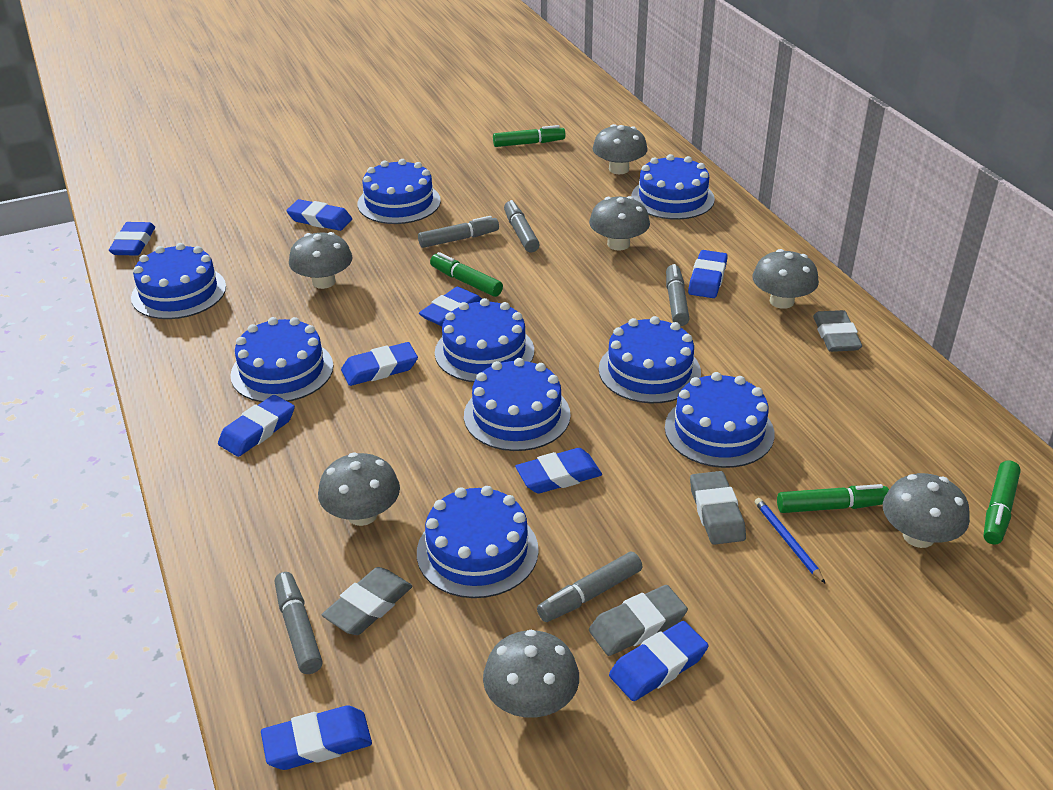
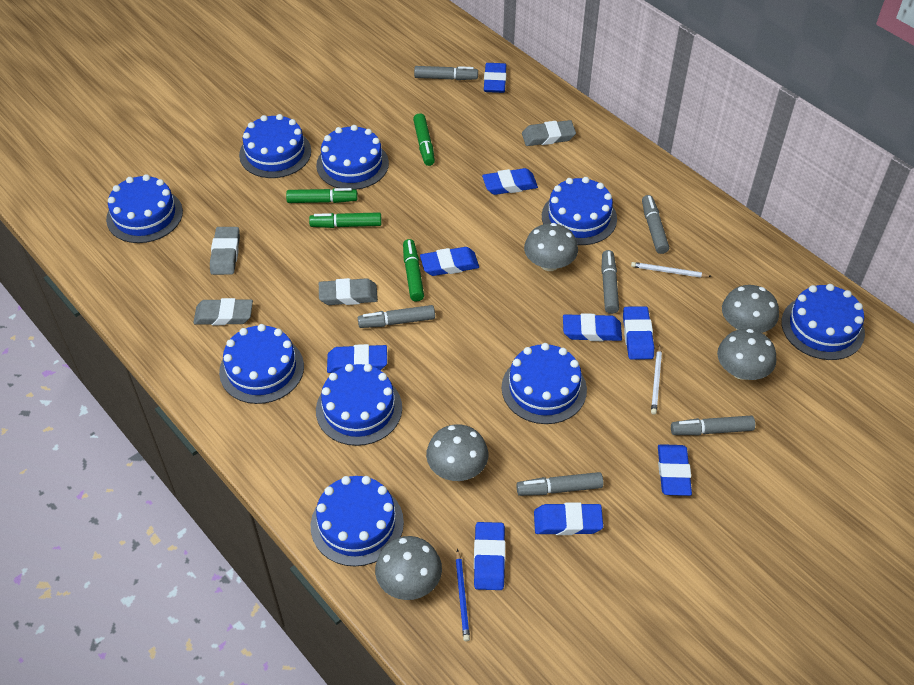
grey marker: 5 -> 6
grey mushroom: 7 -> 5
white pencil: 0 -> 2

